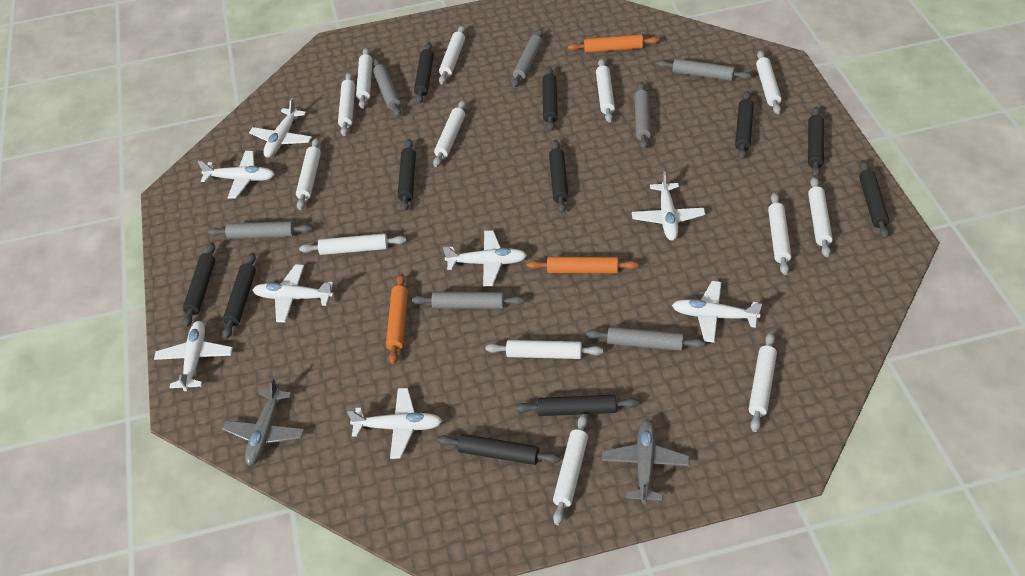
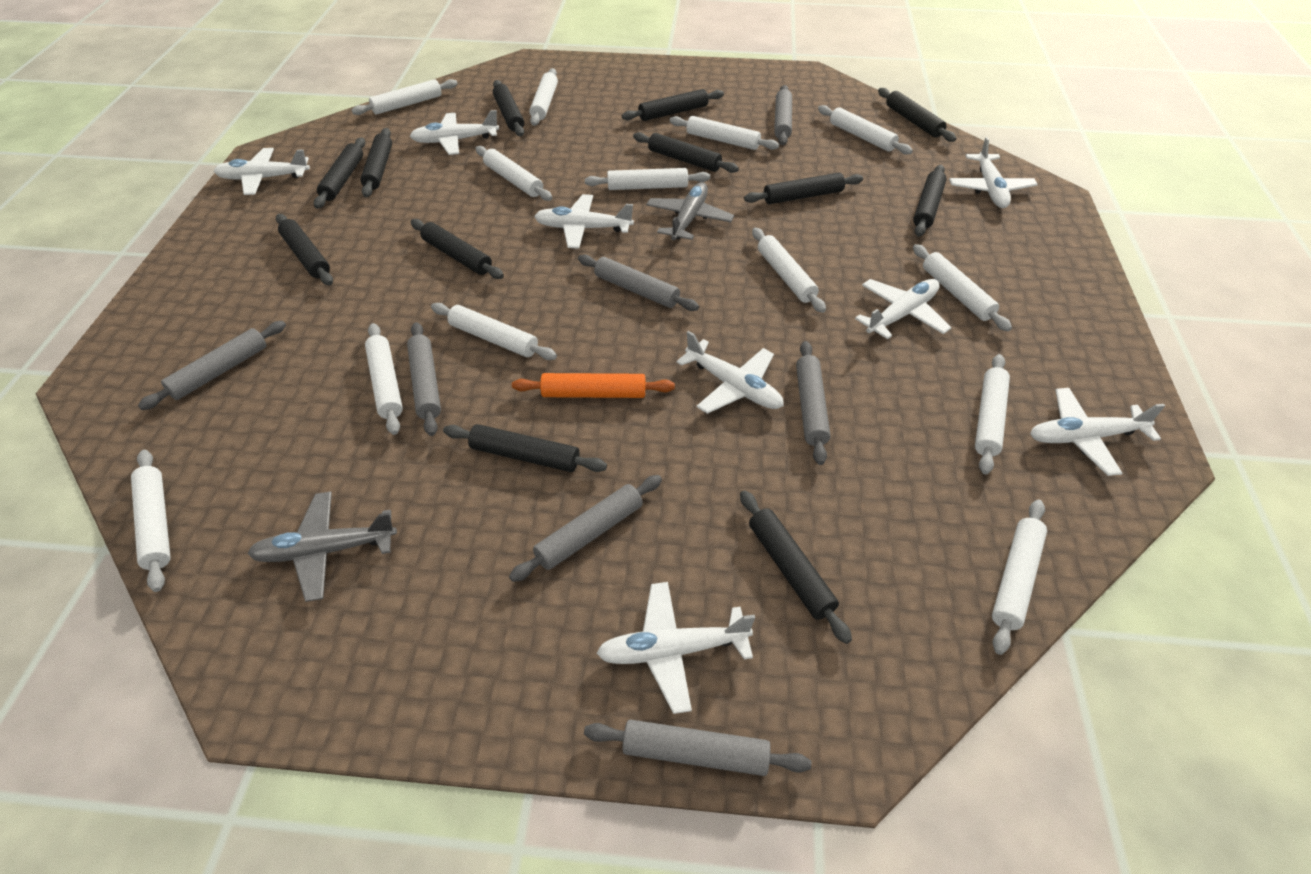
black rolling pin: 11 -> 12
orange rolling pin: 3 -> 1

